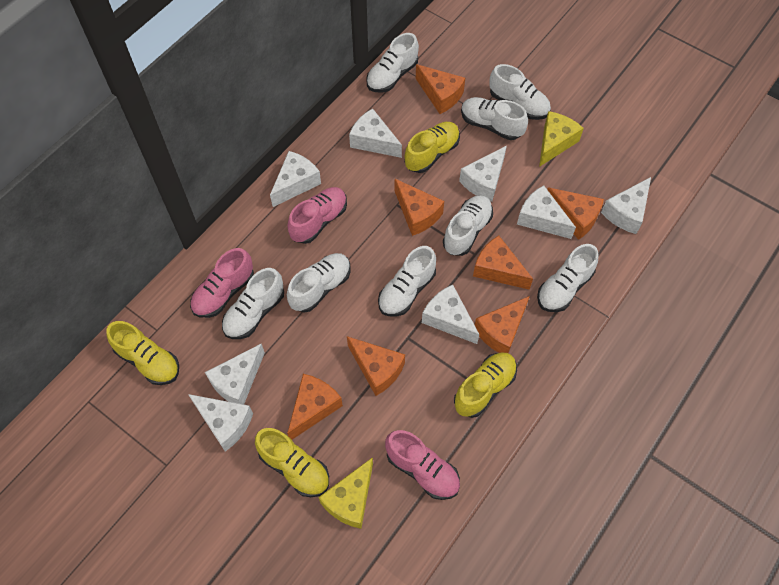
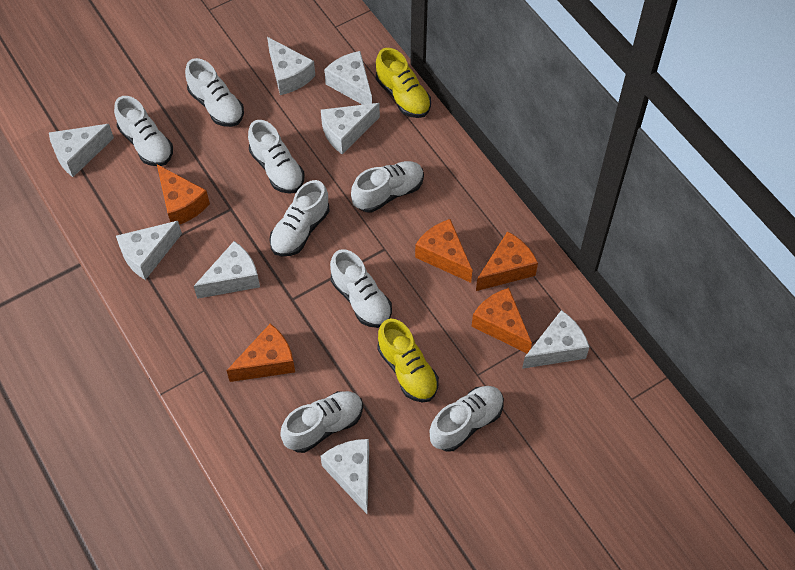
orange cheese: 7 -> 5
pink shoe: 3 -> 0
yellow cheese: 2 -> 0
yellow shoe: 4 -> 2

